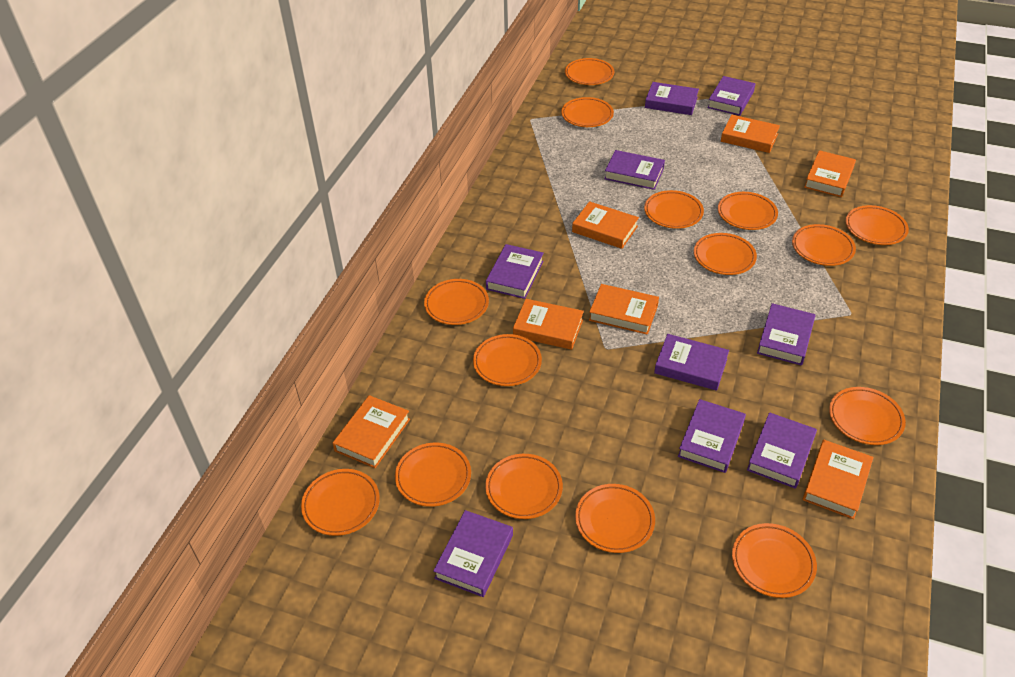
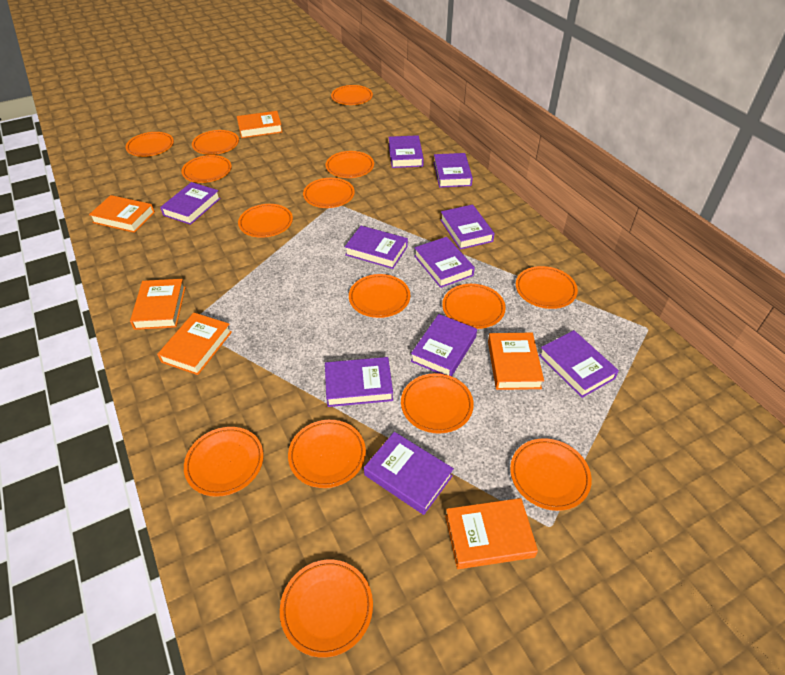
orange book: 7 -> 6
purple book: 9 -> 10

